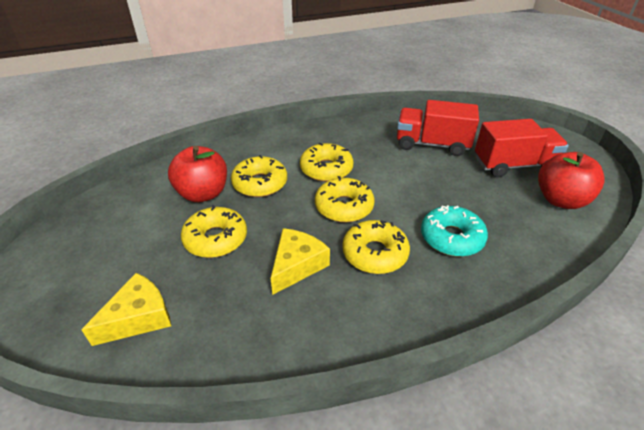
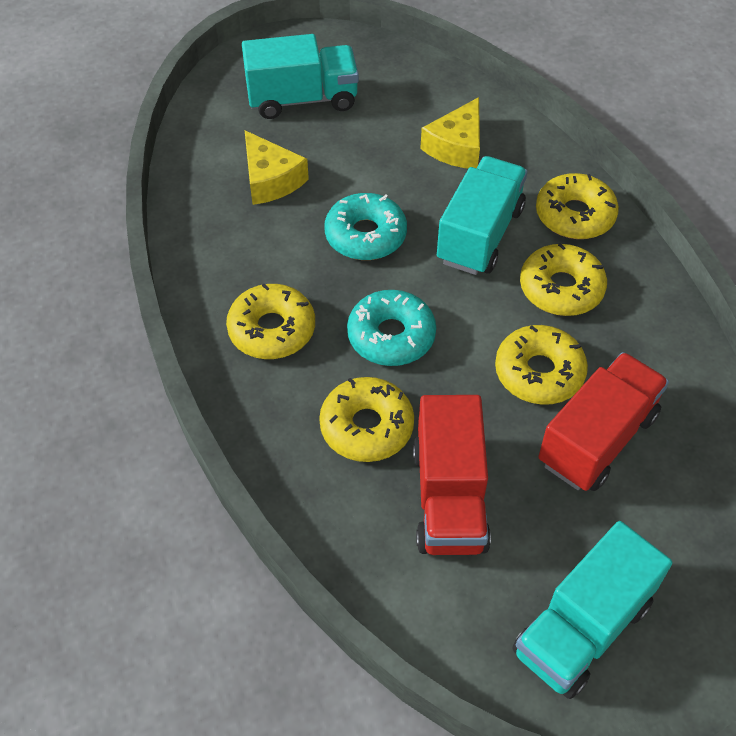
red apple: 2 -> 0
turquoise donut: 1 -> 2
turquoise truck: 0 -> 3

